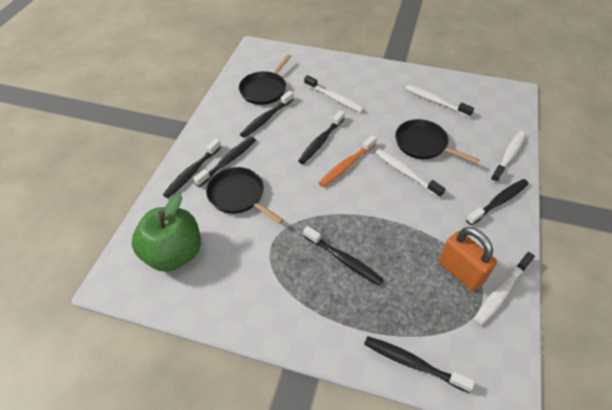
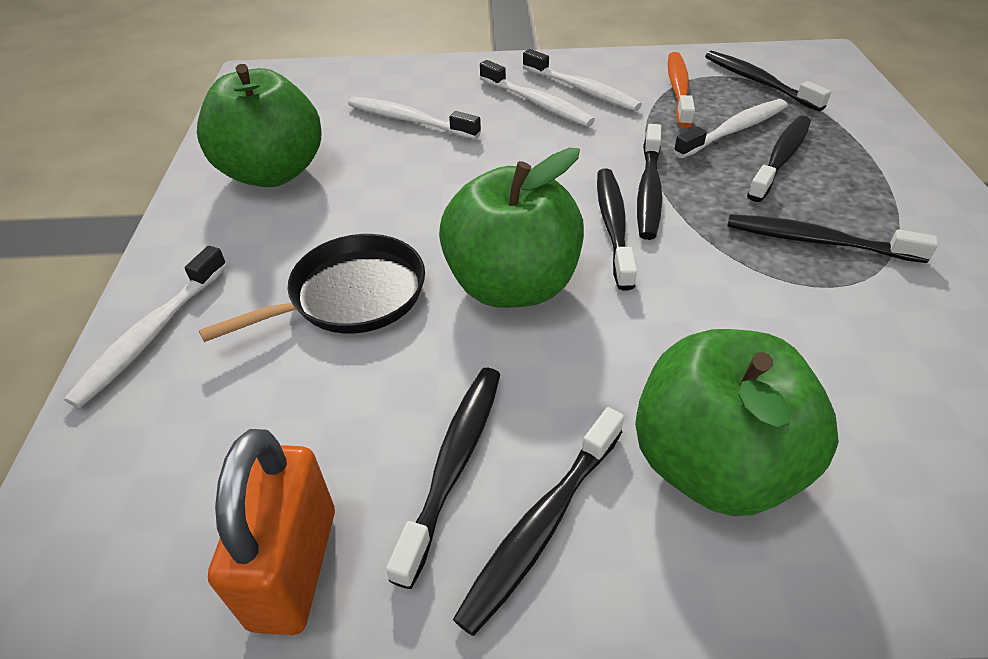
black pan: 3 -> 1
green apple: 1 -> 3

